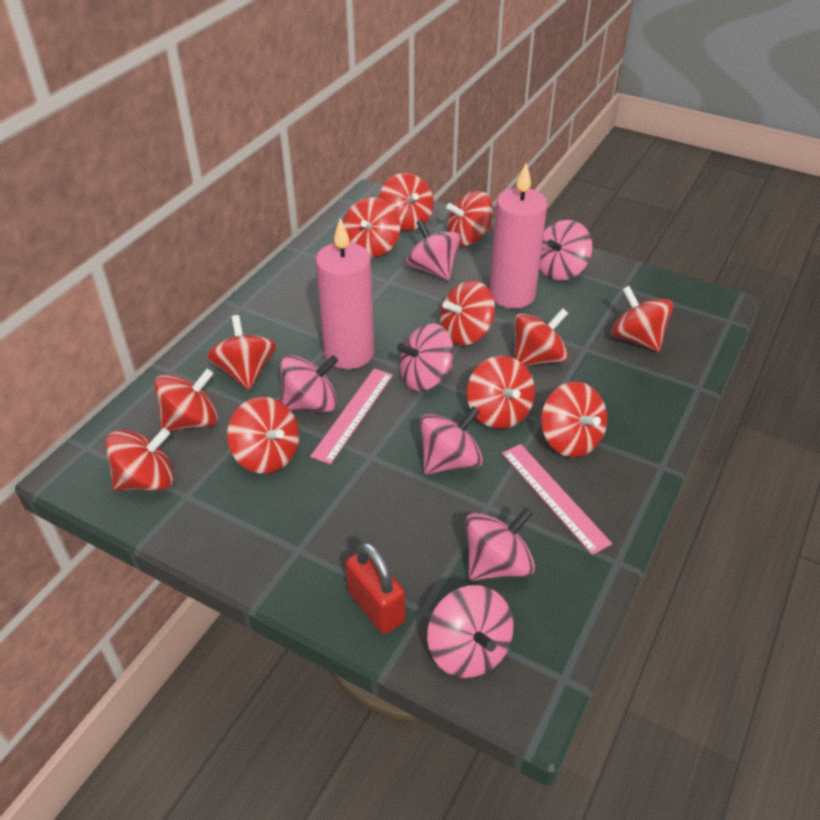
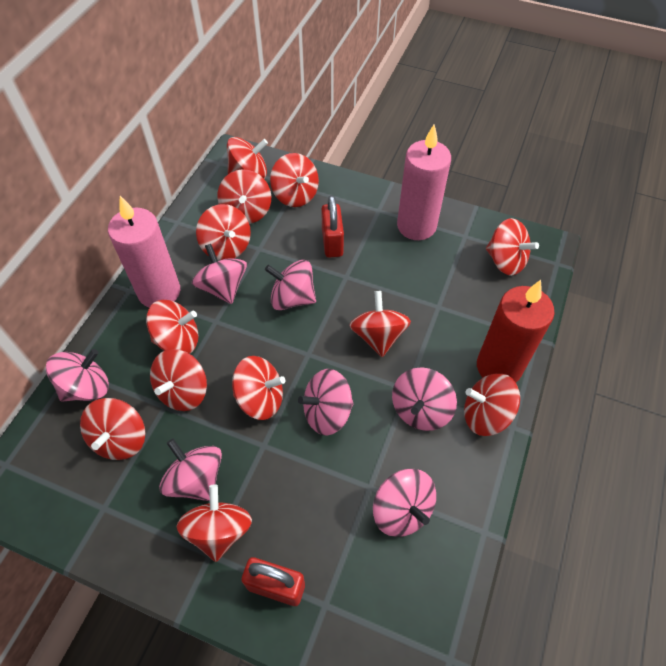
pink ruler: 2 -> 0
red candle: 0 -> 1
red padlock: 1 -> 2

